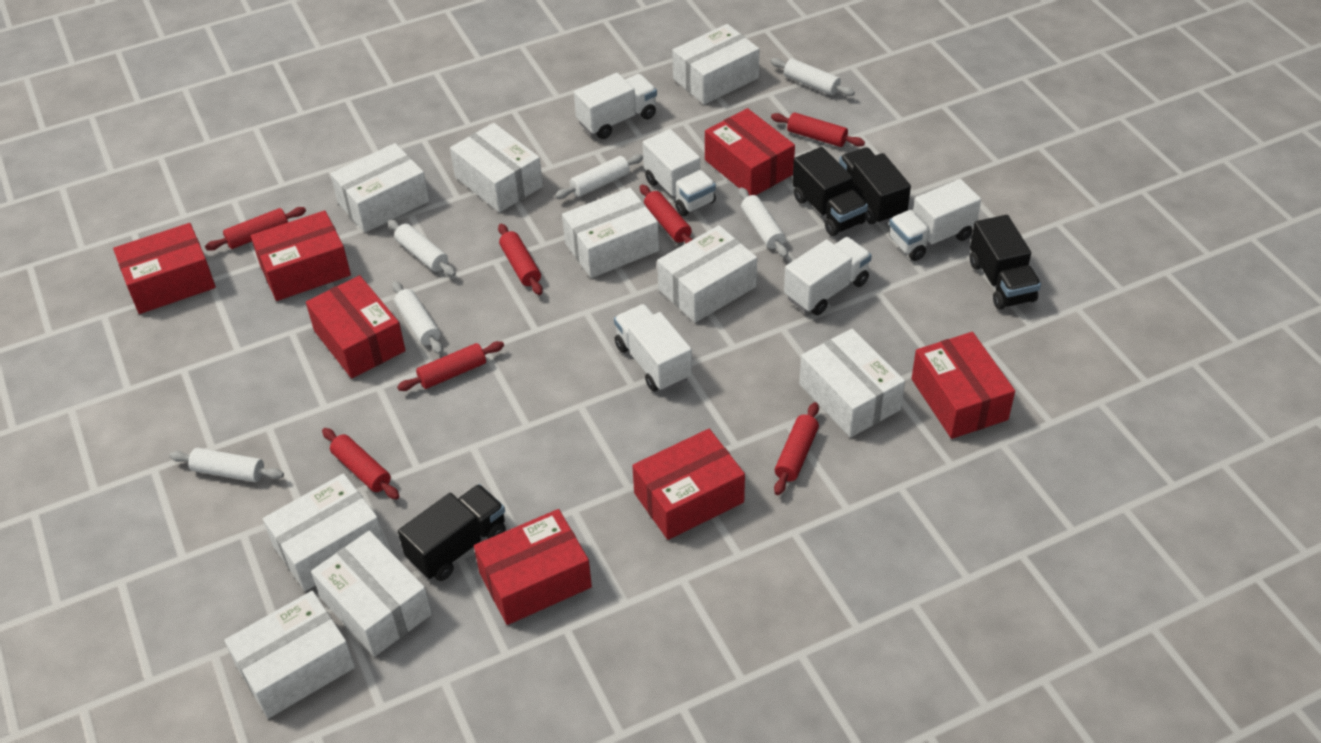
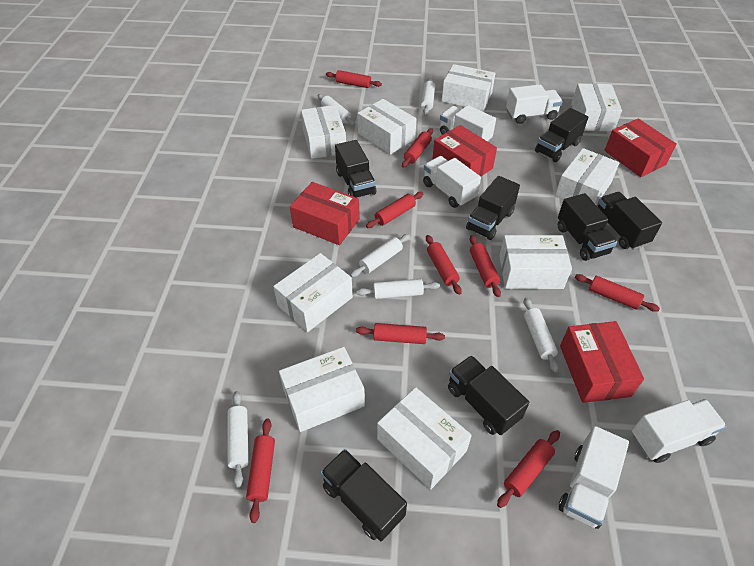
black truck: 4 -> 7
red box: 7 -> 4
red rolling pin: 7 -> 9

